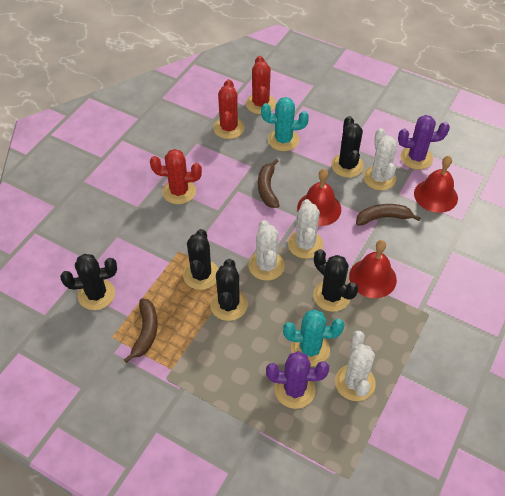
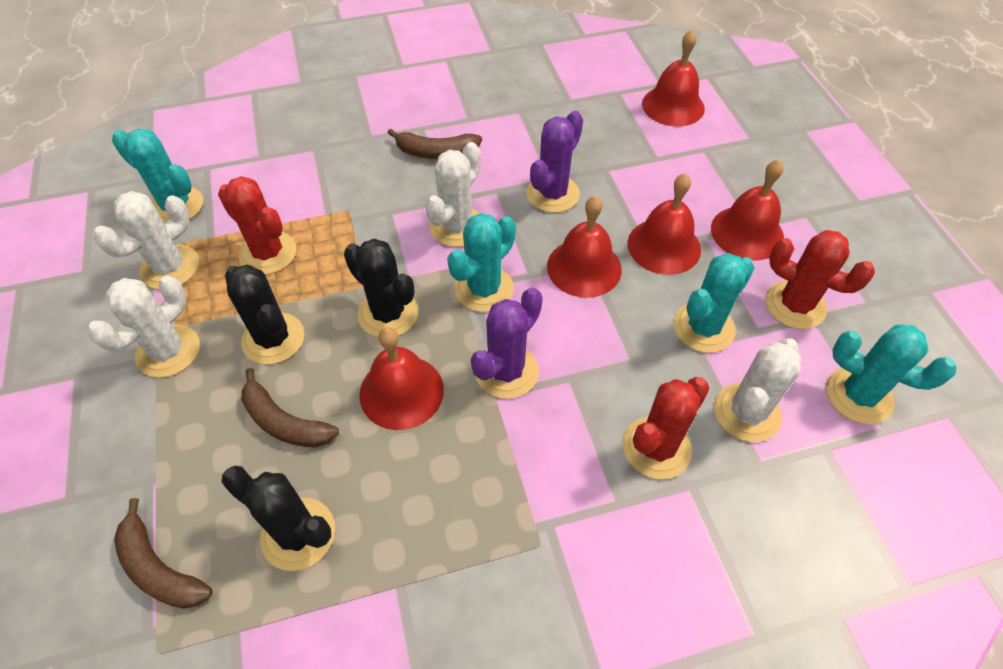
black cactus: 5 -> 3
red bell: 3 -> 5
turquoise cactus: 2 -> 4

